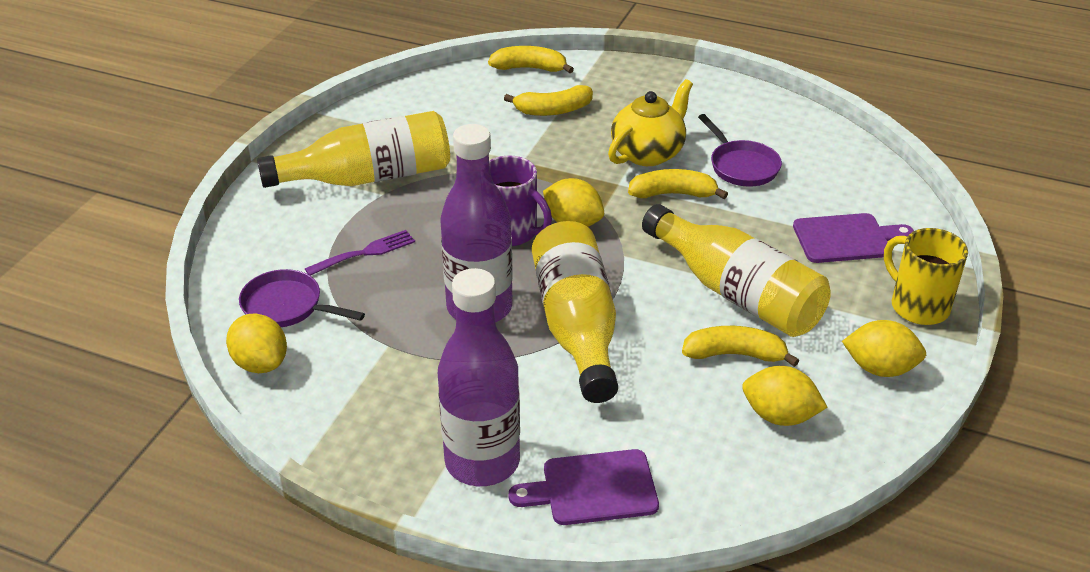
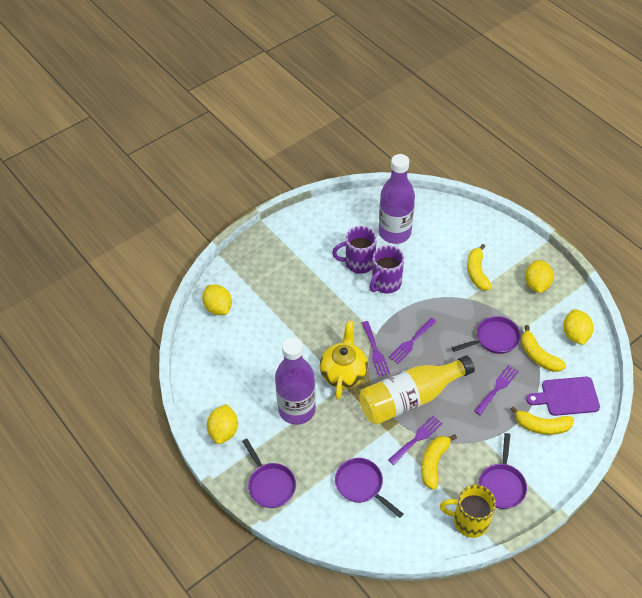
purple cutting board: 2 -> 1
purple fork: 1 -> 4
purple mug: 1 -> 2
purple pan: 2 -> 4
yellow bottle: 3 -> 1

